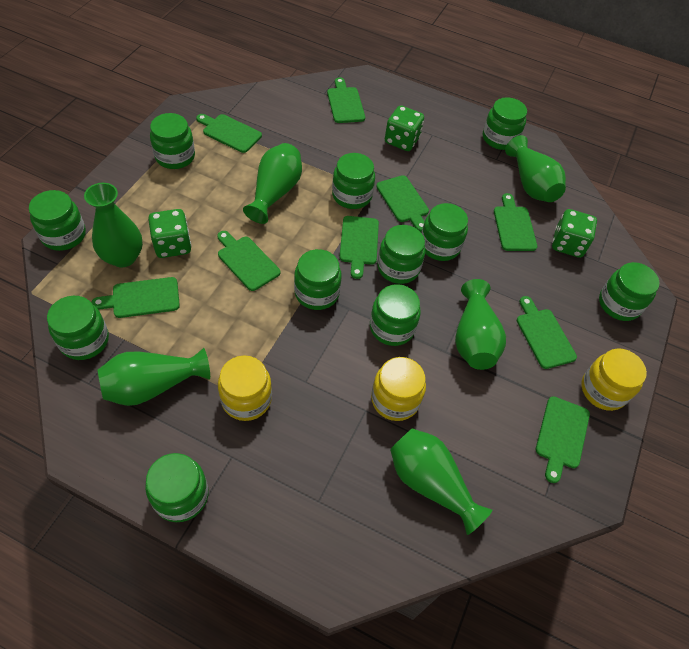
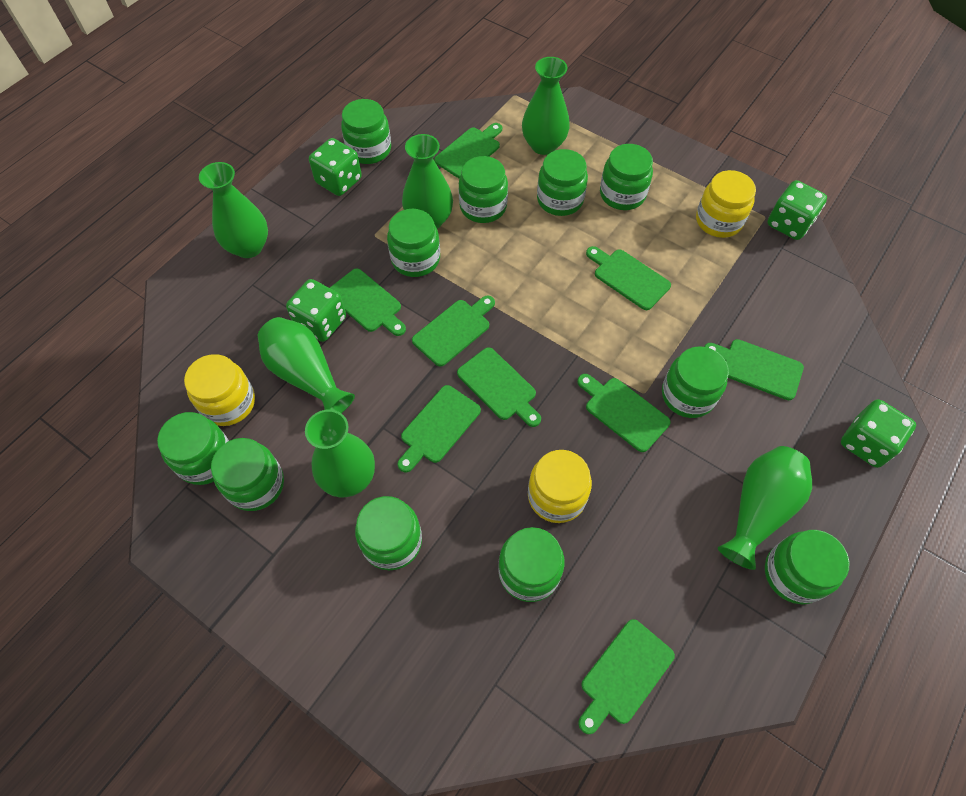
green dice: 3 -> 4

